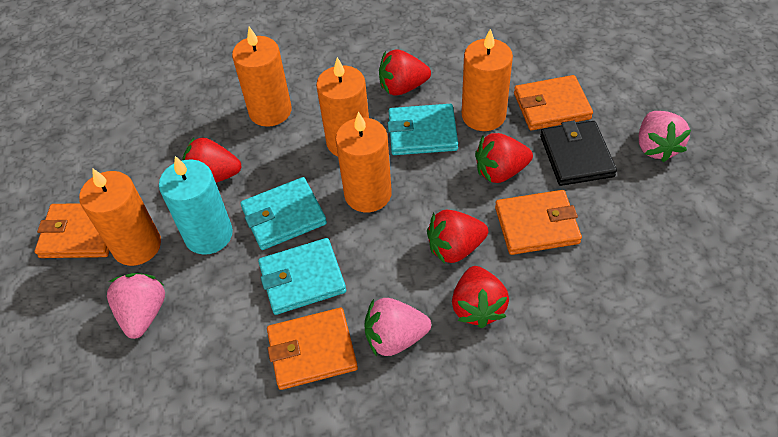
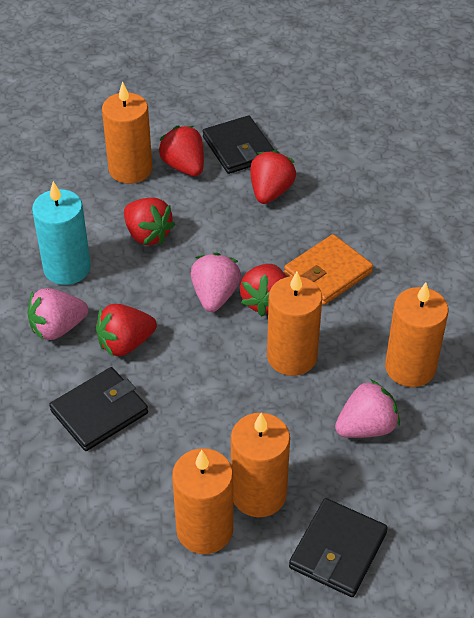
black wallet: 1 -> 3
orange wallet: 4 -> 1
turquoise wallet: 3 -> 0

